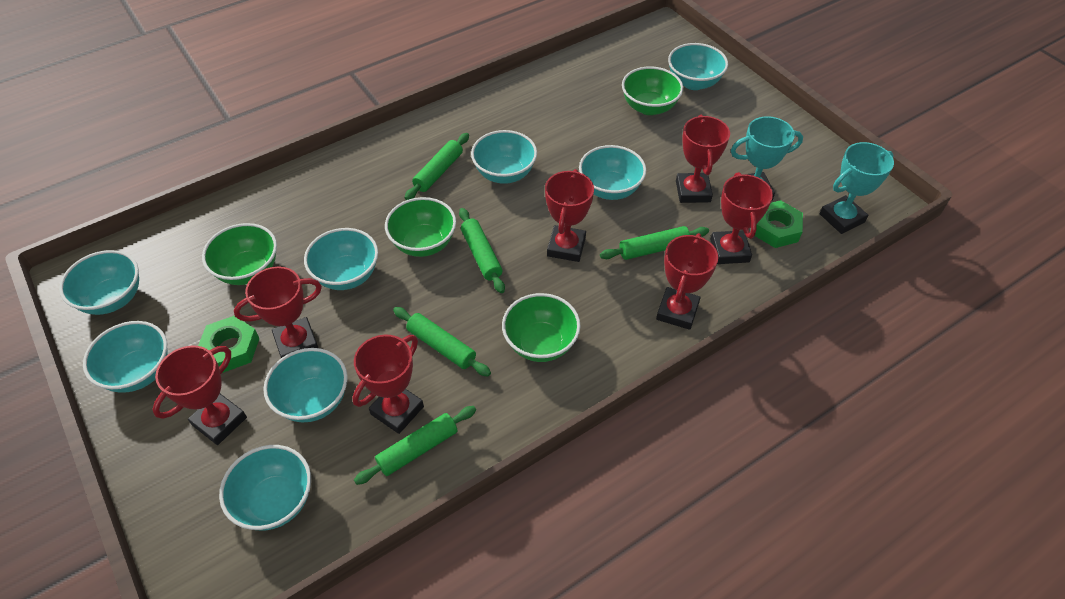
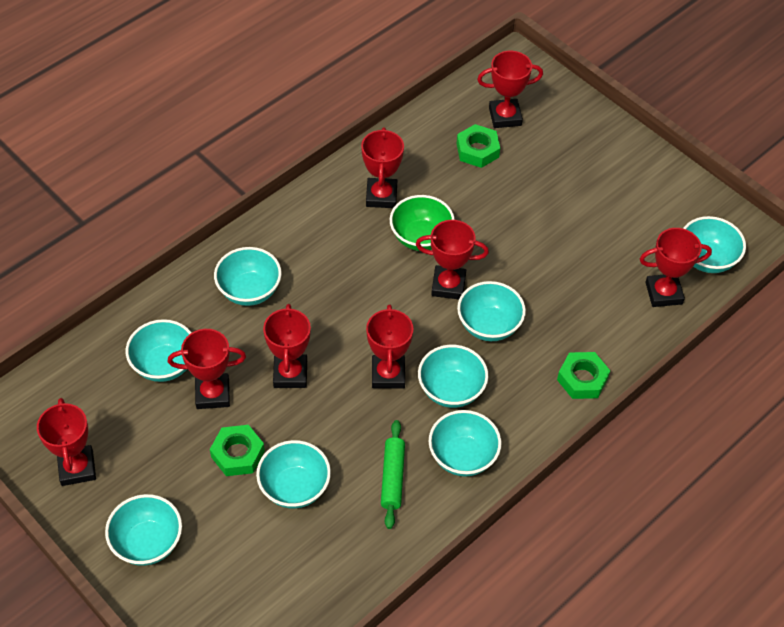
green bowl: 4 -> 1
green nut: 2 -> 3
green rolling pin: 5 -> 1
red trophy: 7 -> 8
turquoise trophy: 2 -> 0

